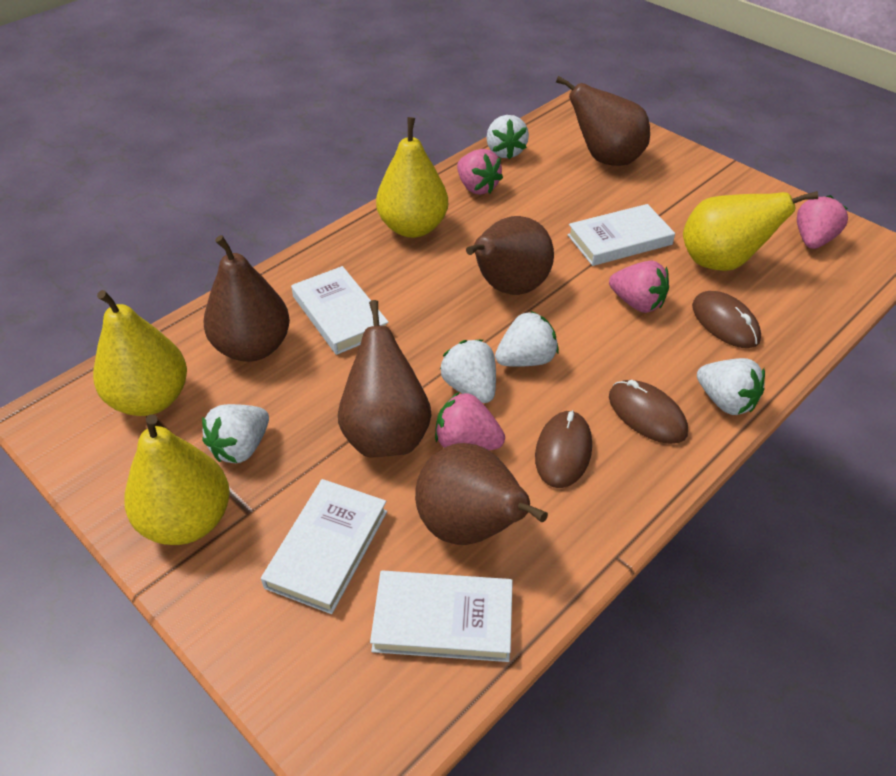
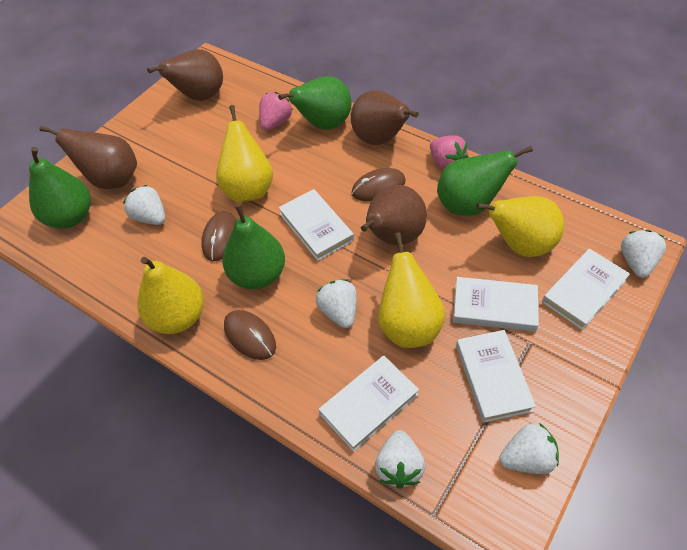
brown pear: 5 -> 4
green pear: 0 -> 4
pink strawberry: 4 -> 2
white book: 4 -> 5

